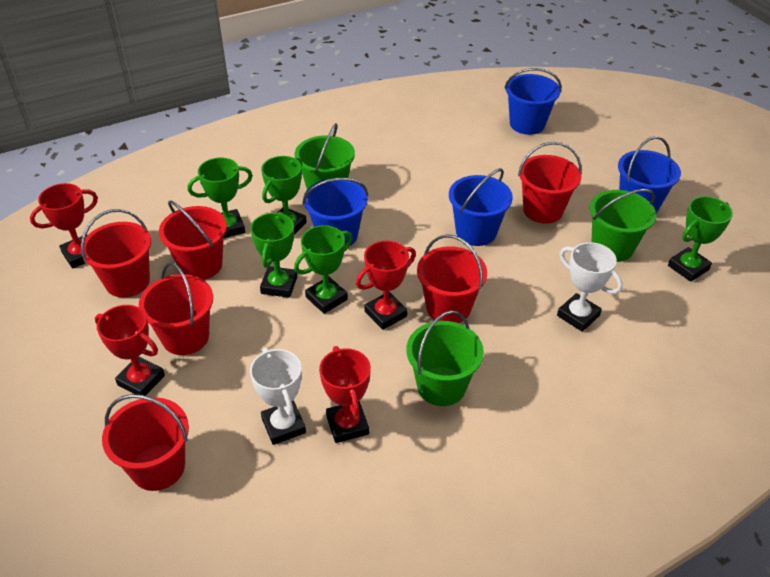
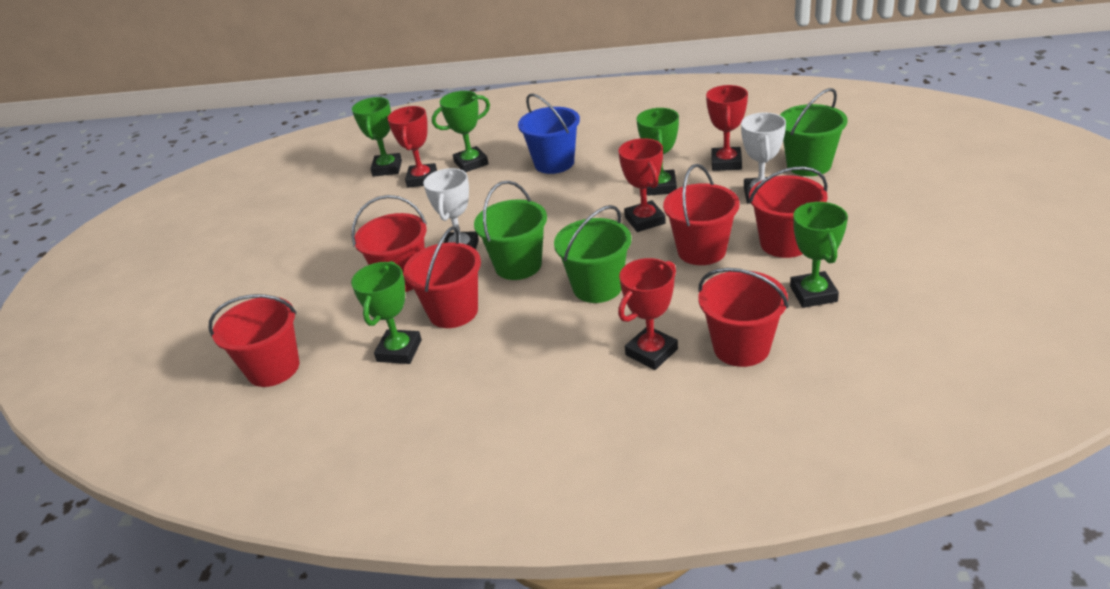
blue bucket: 4 -> 1

